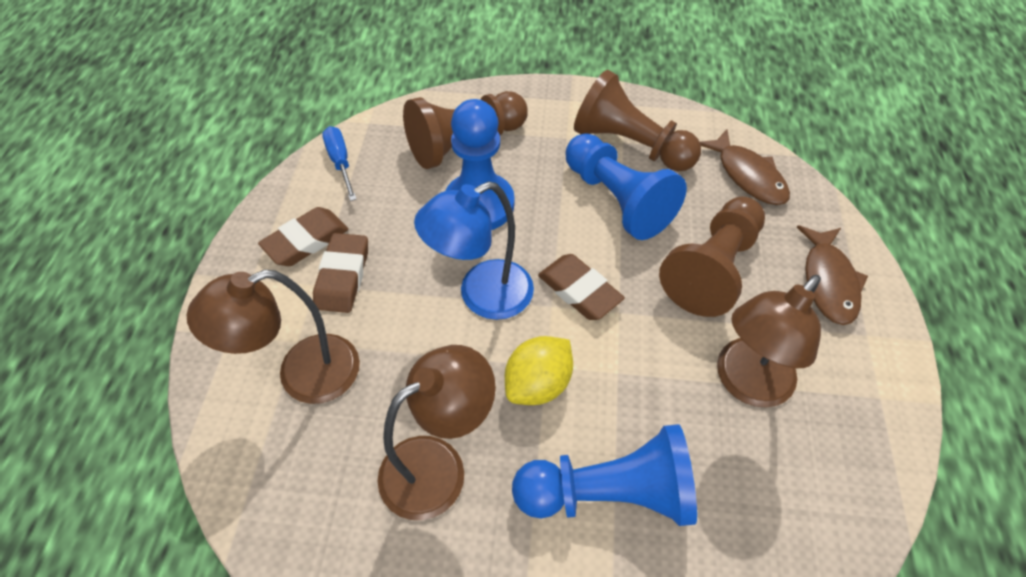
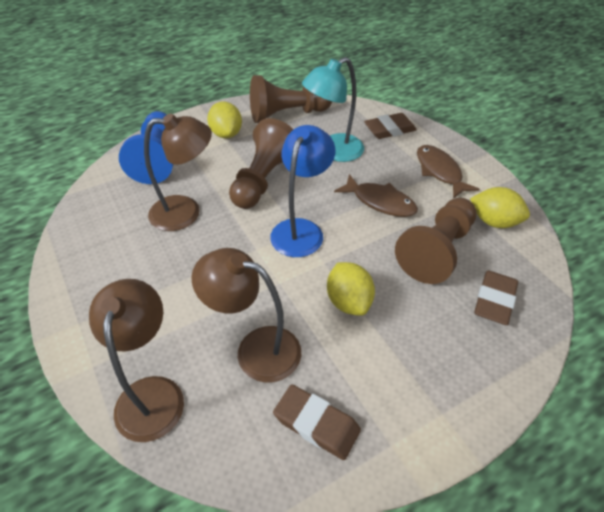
blue pawn: 3 -> 1
blue screwdriver: 1 -> 0
turquoise lamp: 0 -> 1
yellow lemon: 1 -> 3

